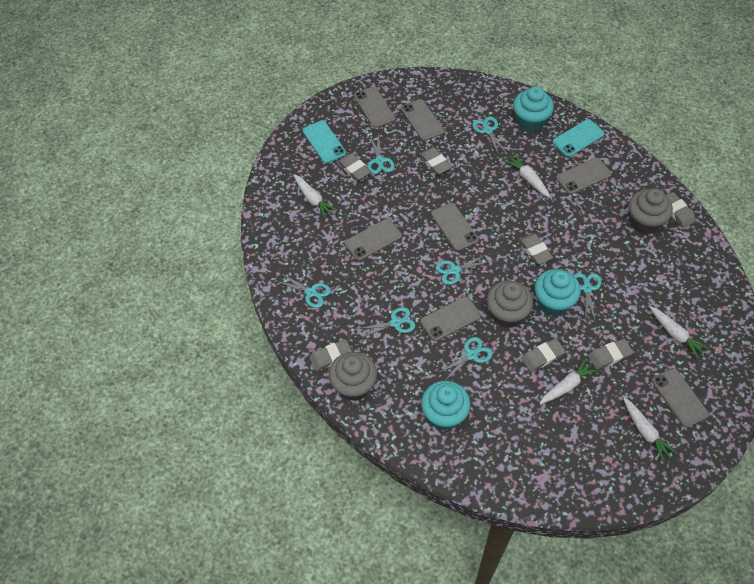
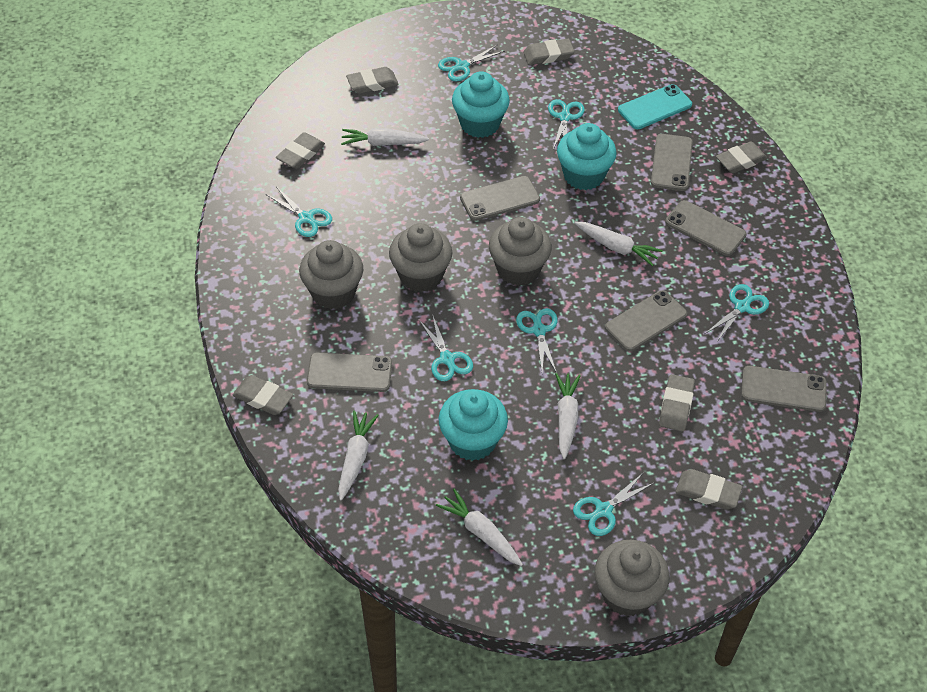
grey cupcake: 3 -> 4
grey phone: 7 -> 6
turquoise phone: 2 -> 1

